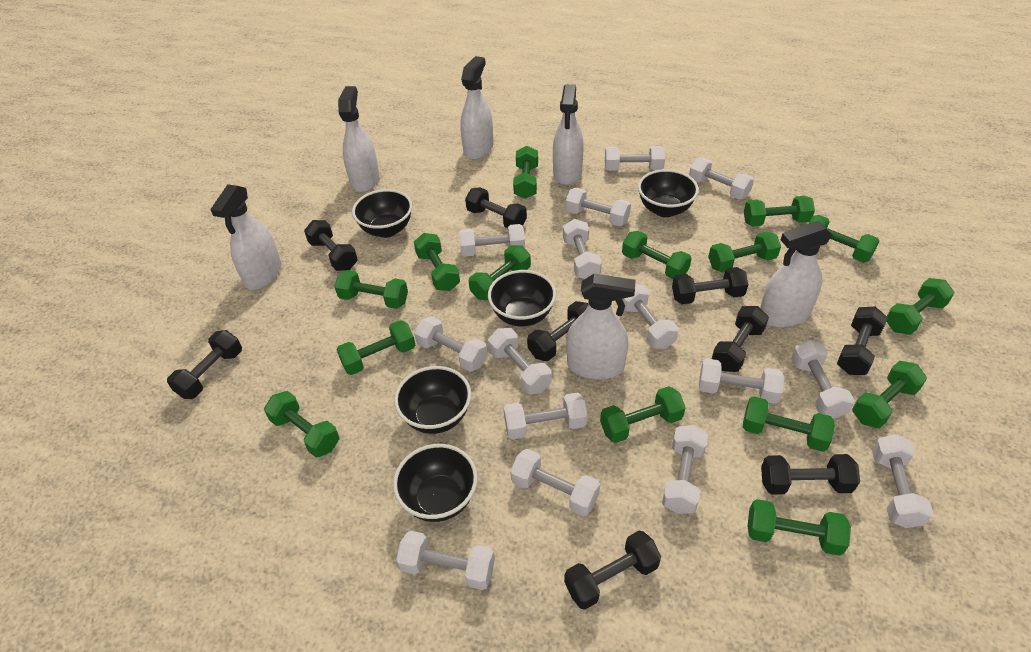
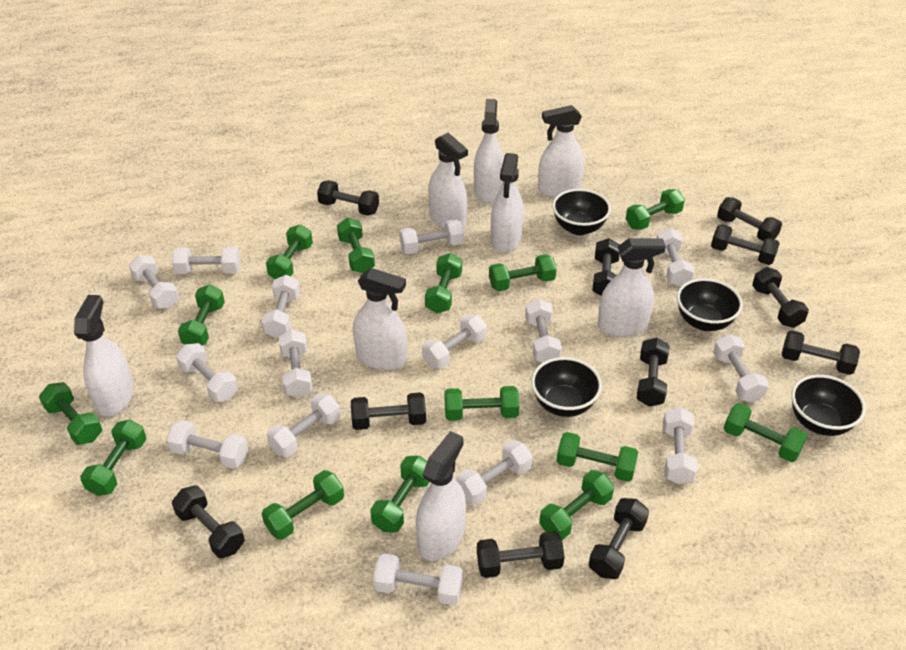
black bowl: 5 -> 4
black dumbbell: 9 -> 11
green dumbbell: 15 -> 14
white spray bottle: 6 -> 8

